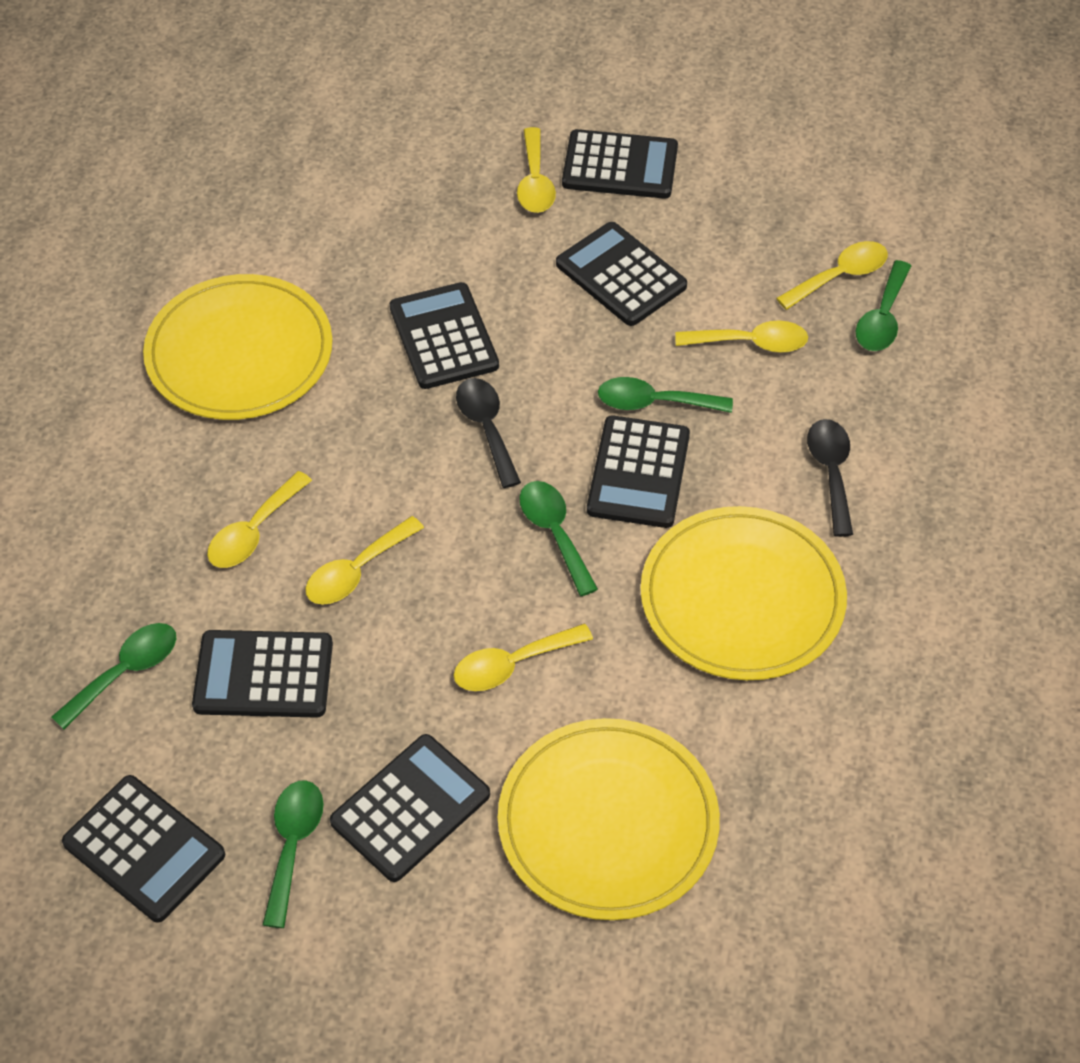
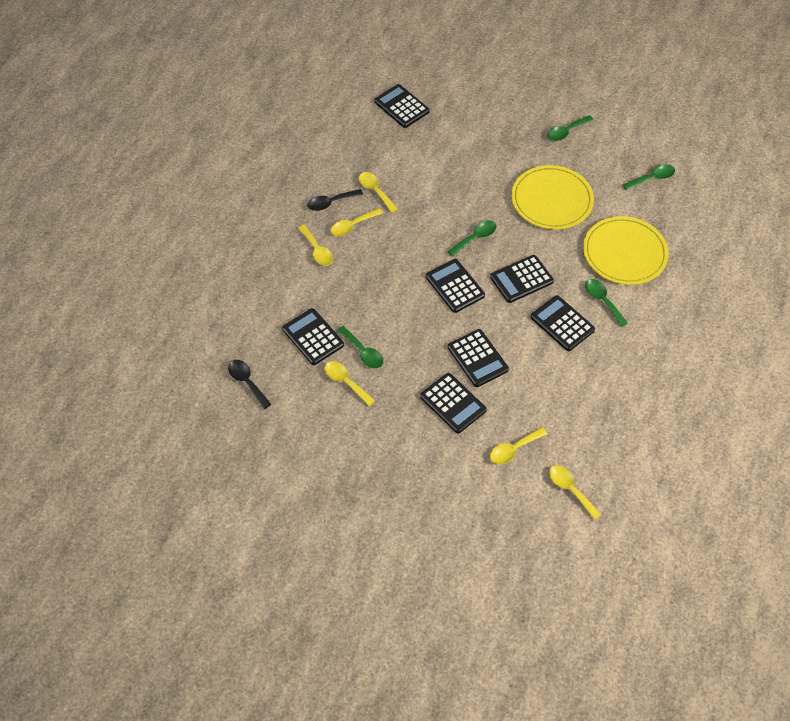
yellow plate: 3 -> 2

